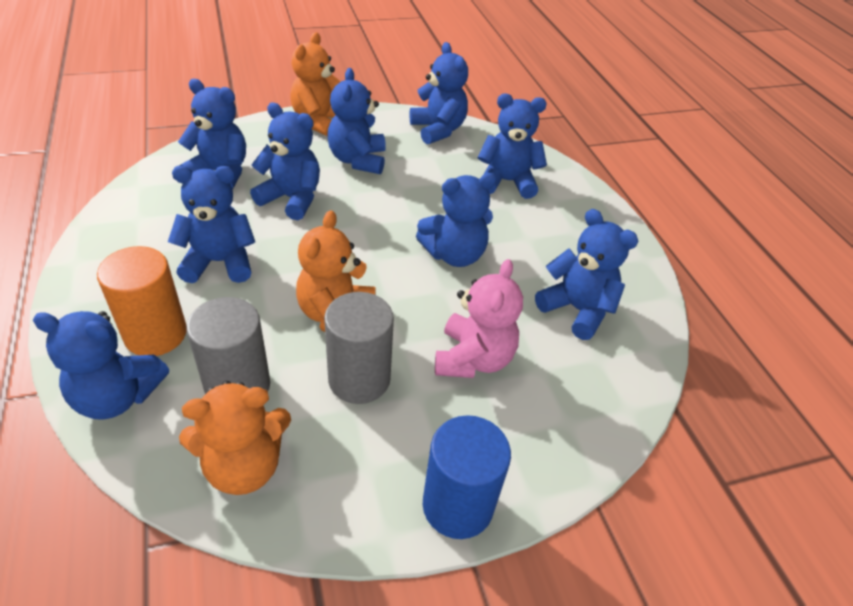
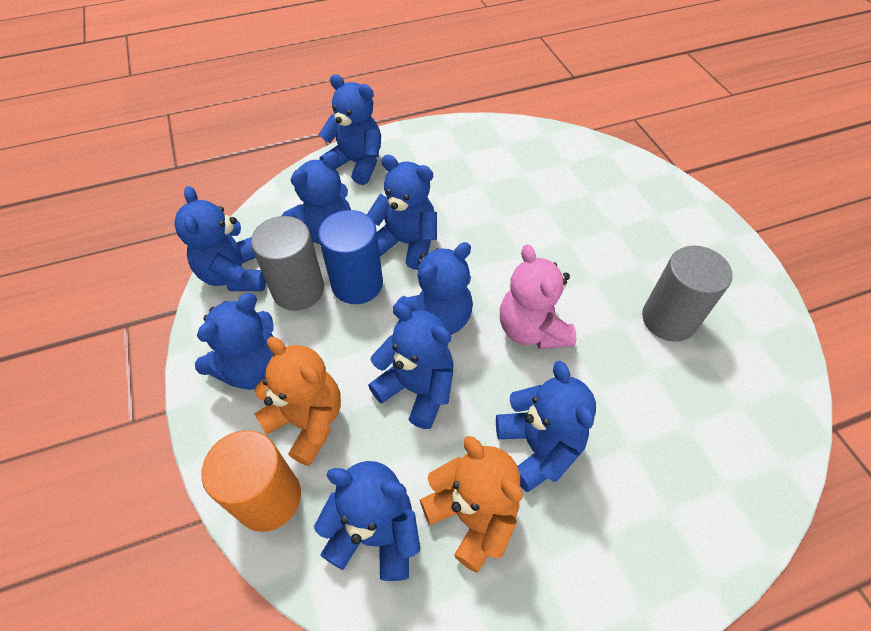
orange teddy bear: 3 -> 2

